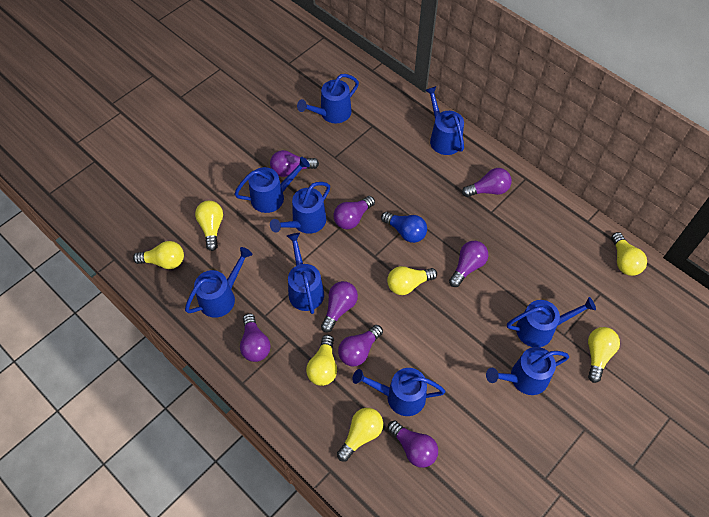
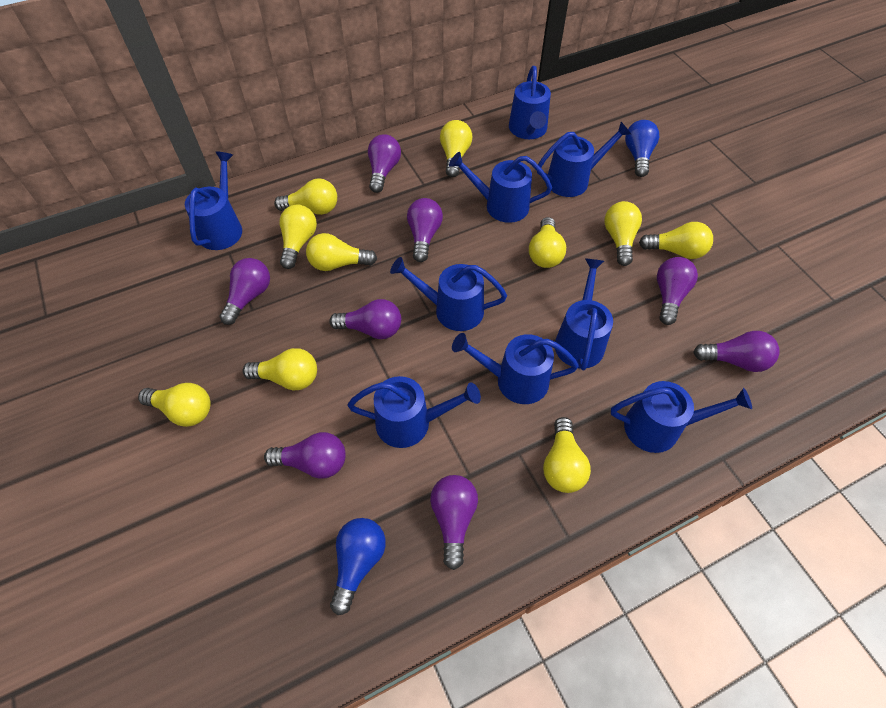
blue light bulb: 1 -> 2
yellow light bulb: 7 -> 10

